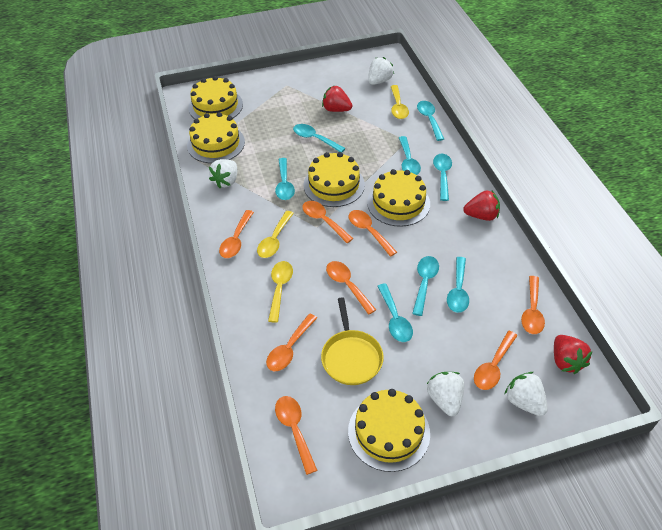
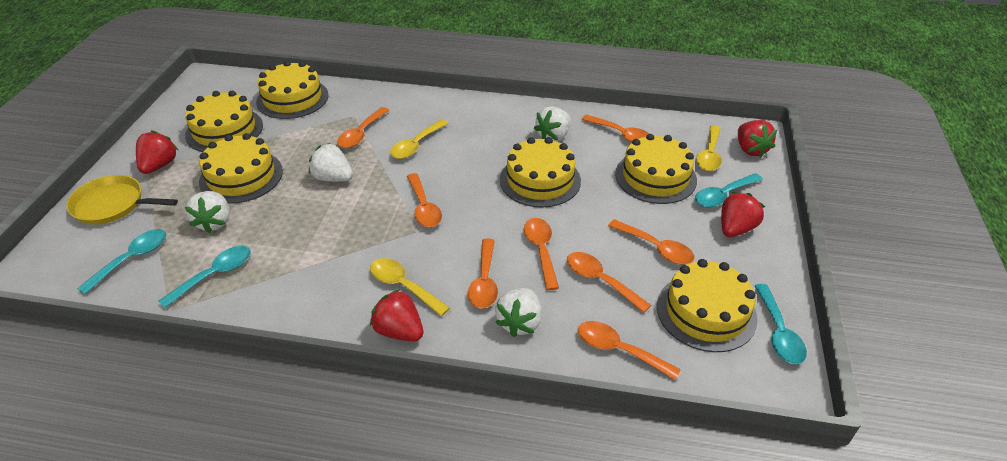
red strawberry: 3 -> 4
turquoise spoon: 8 -> 4
yellow cake: 5 -> 6

